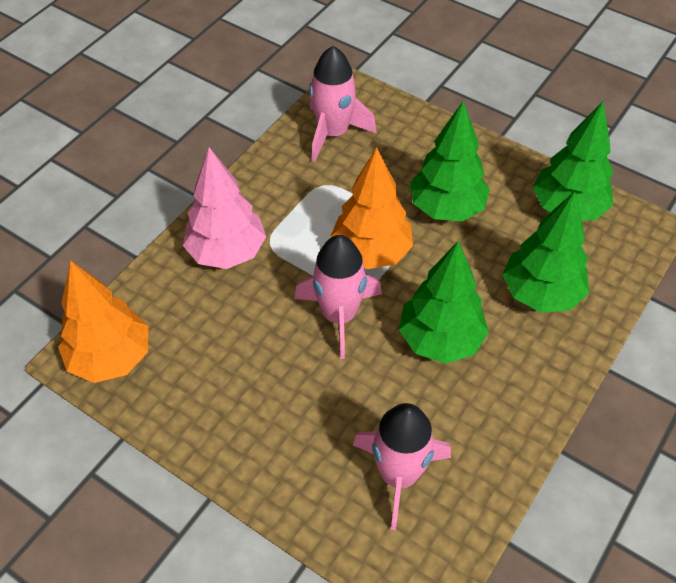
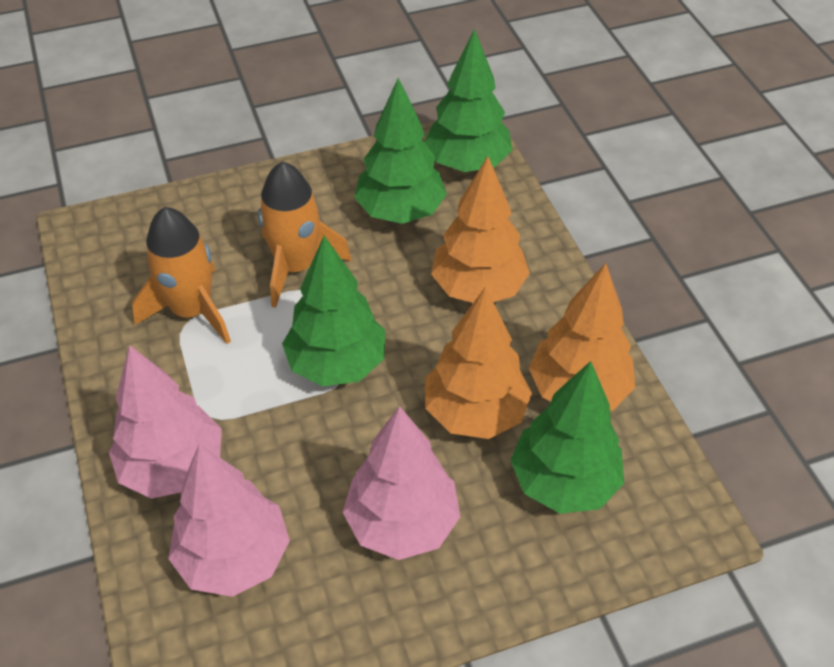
orange rocket: 0 -> 2
orange tree: 2 -> 3
pink rocket: 3 -> 0
pink tree: 1 -> 3

